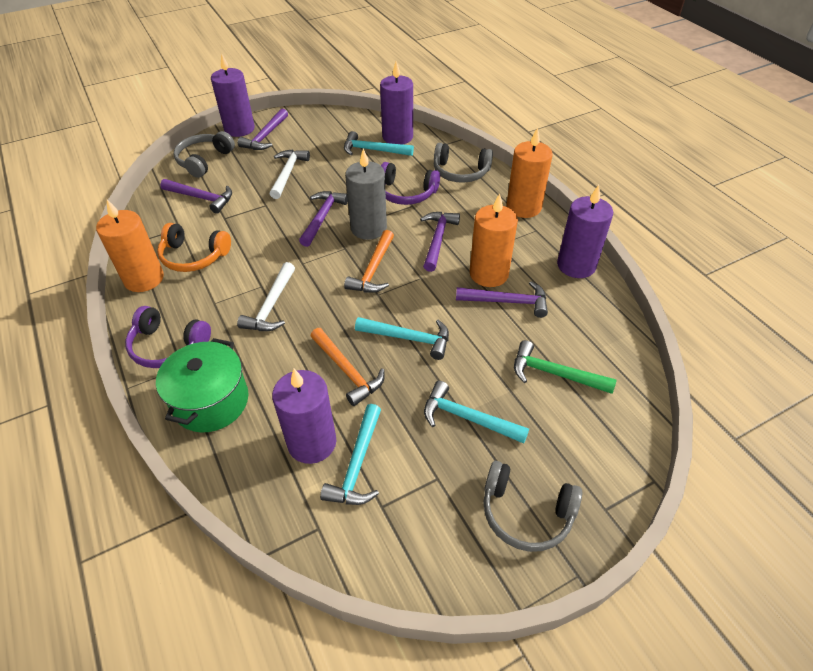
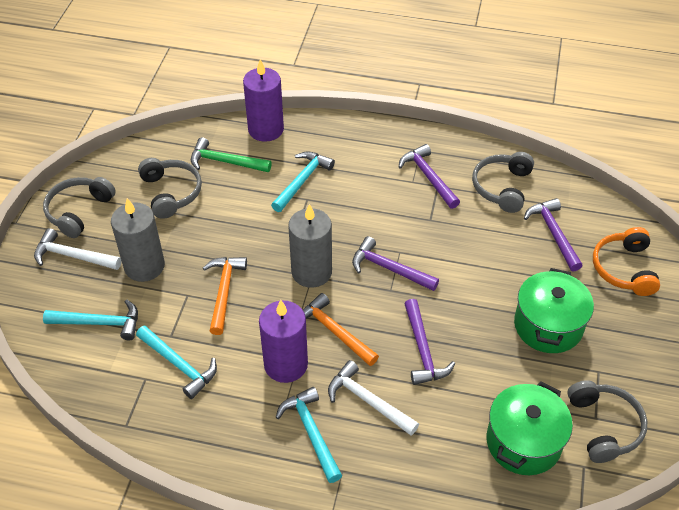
green pot: 1 -> 2
grey candle: 1 -> 2
grey headphones: 3 -> 4
orange candle: 3 -> 0
purple candle: 4 -> 2
purple hammer: 5 -> 4
purple headphones: 2 -> 0

